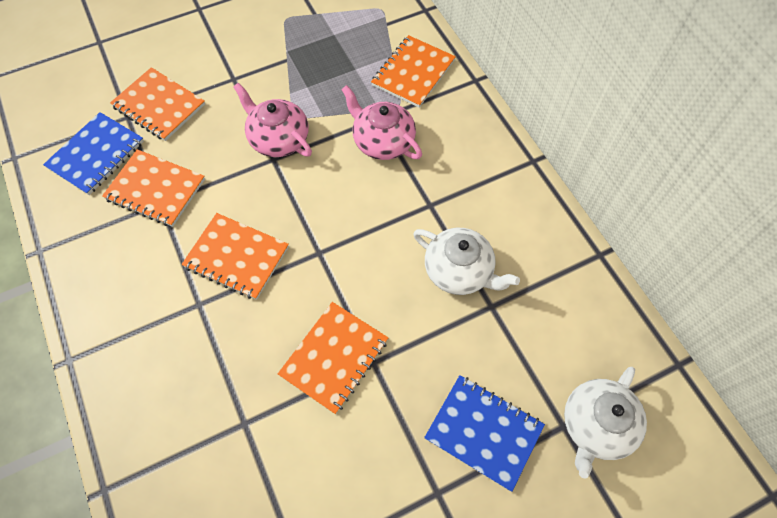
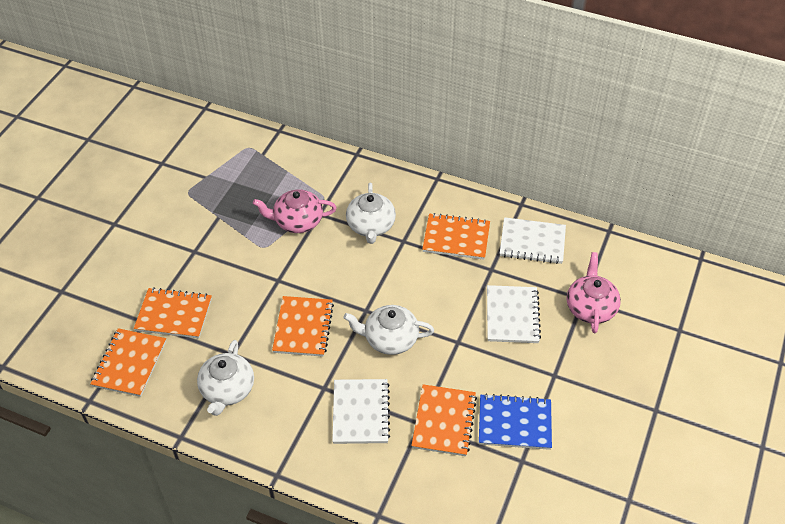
blue notebook: 2 -> 1
white notebook: 0 -> 3
white teapot: 2 -> 3

